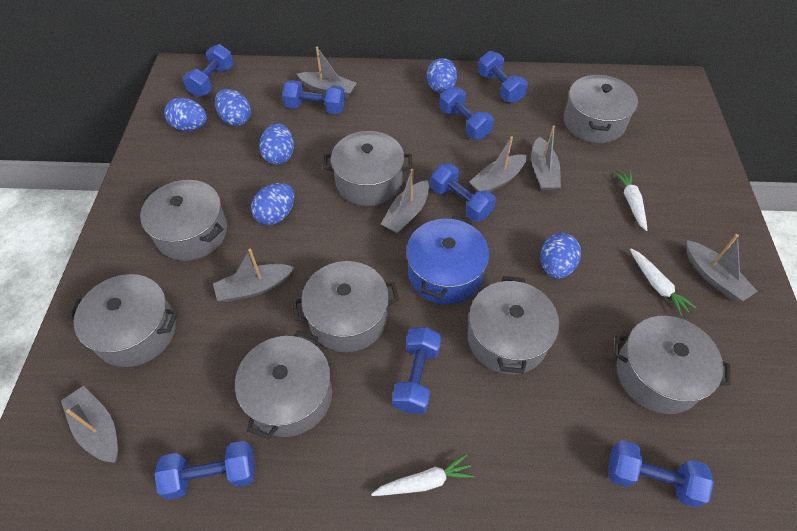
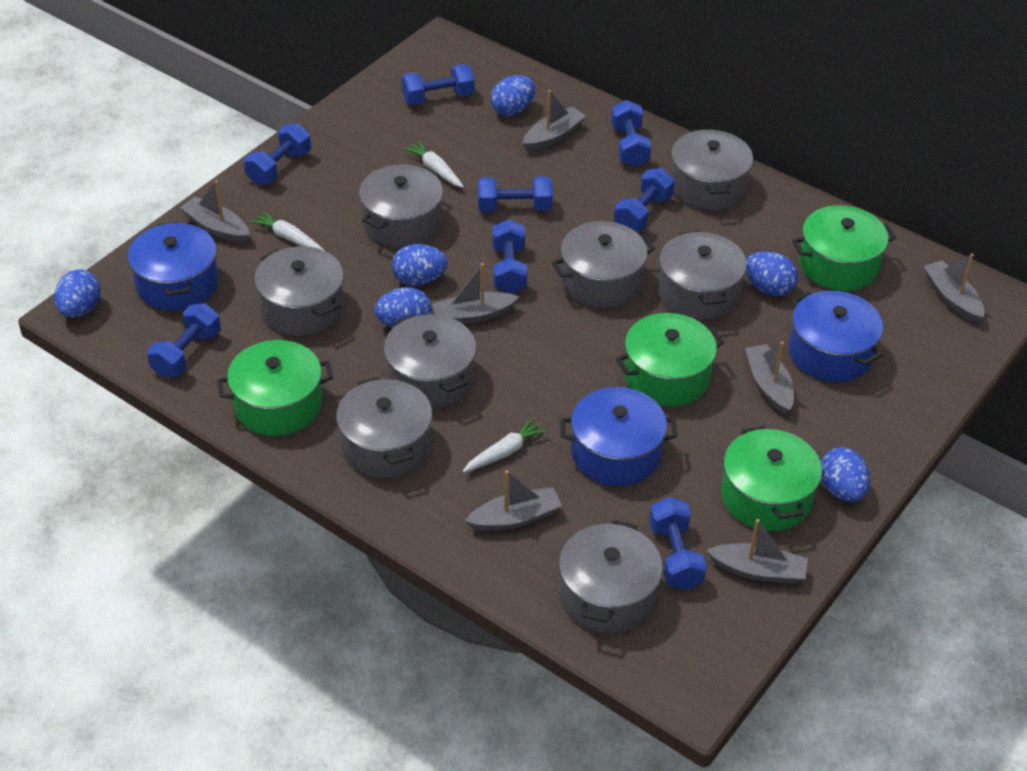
blue pot: 1 -> 3
green pot: 0 -> 4

